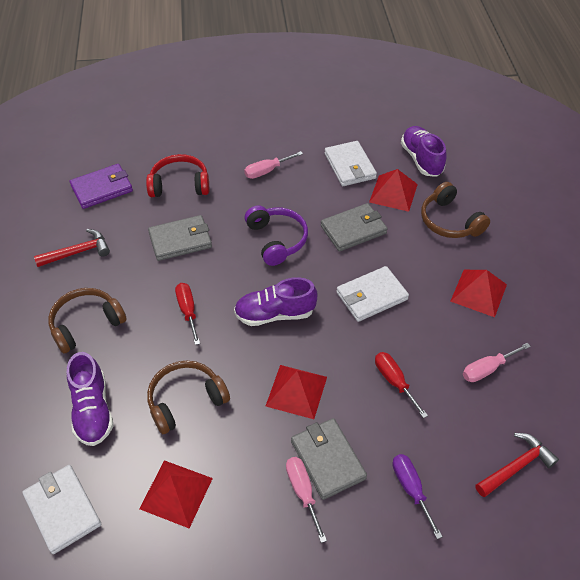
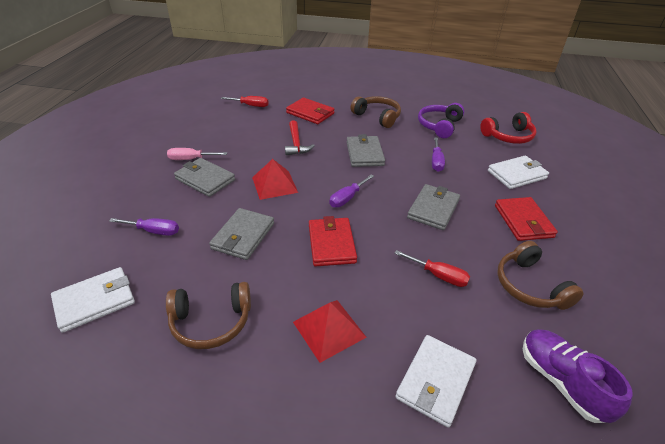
grey wallet: 3 -> 4
pink screwdriver: 3 -> 1
purple screwdriver: 1 -> 3
purple shoe: 3 -> 1
purple wallet: 1 -> 0
red hammer: 2 -> 1
red pyramid: 4 -> 2
red wallet: 0 -> 3

